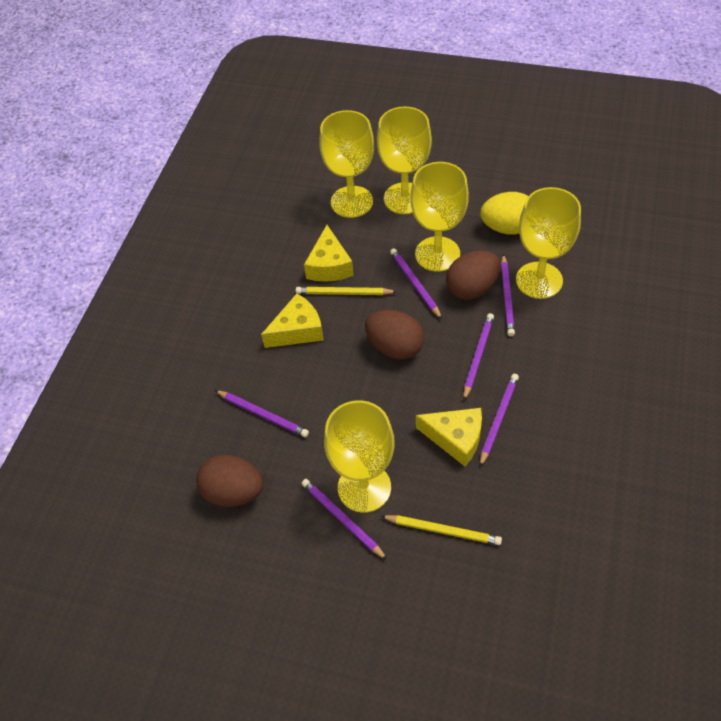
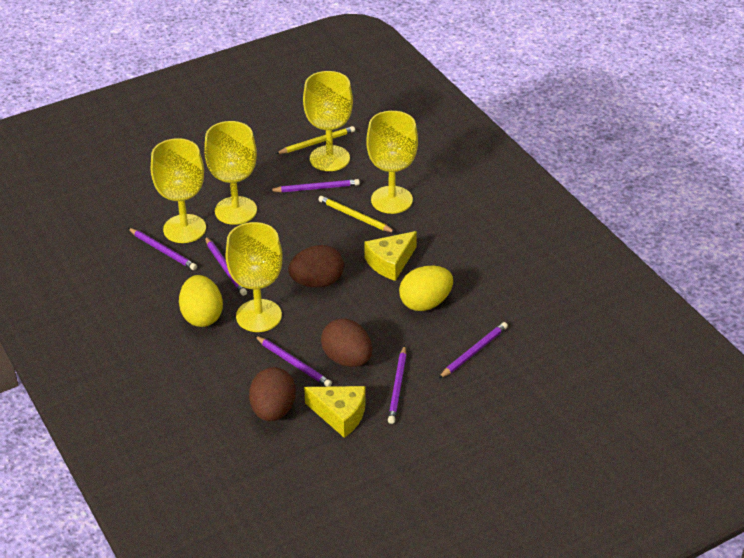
yellow cheese: 3 -> 2
yellow egg: 1 -> 2

